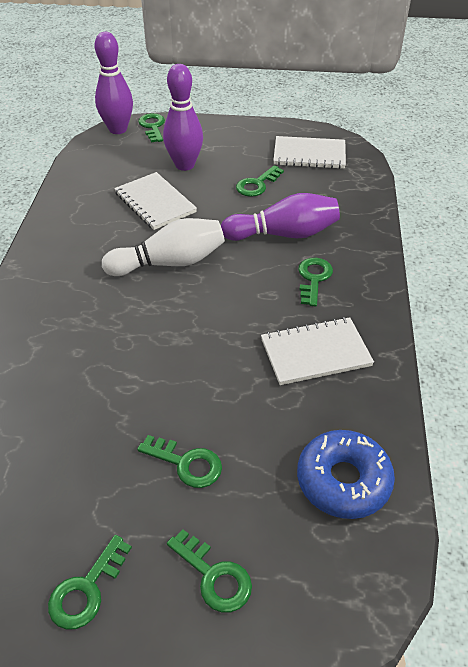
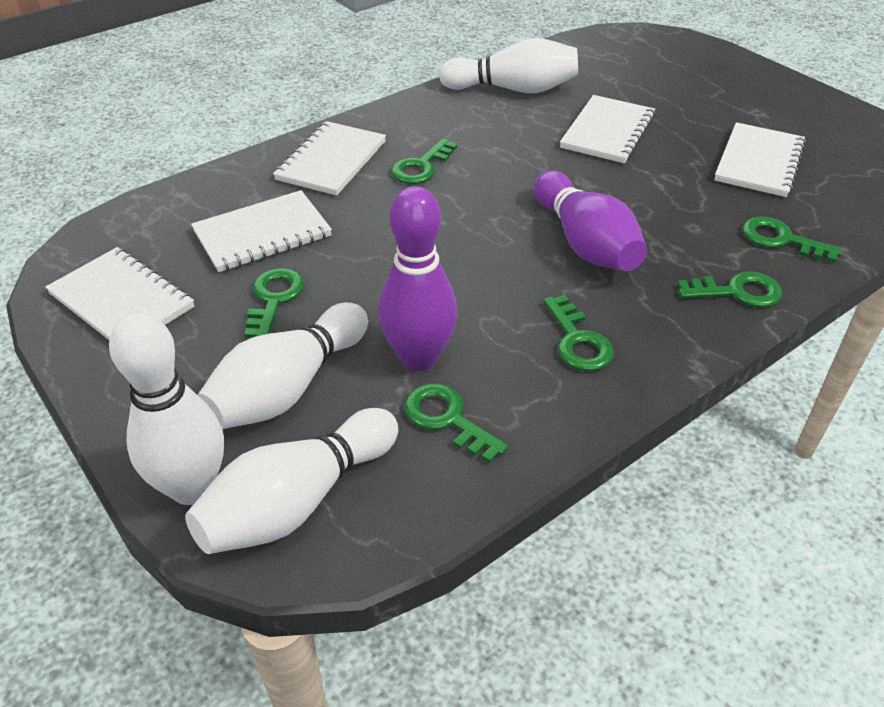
blue donut: 1 -> 0
purple bowling pin: 3 -> 2
white bowling pin: 1 -> 4
white notebook: 3 -> 5

